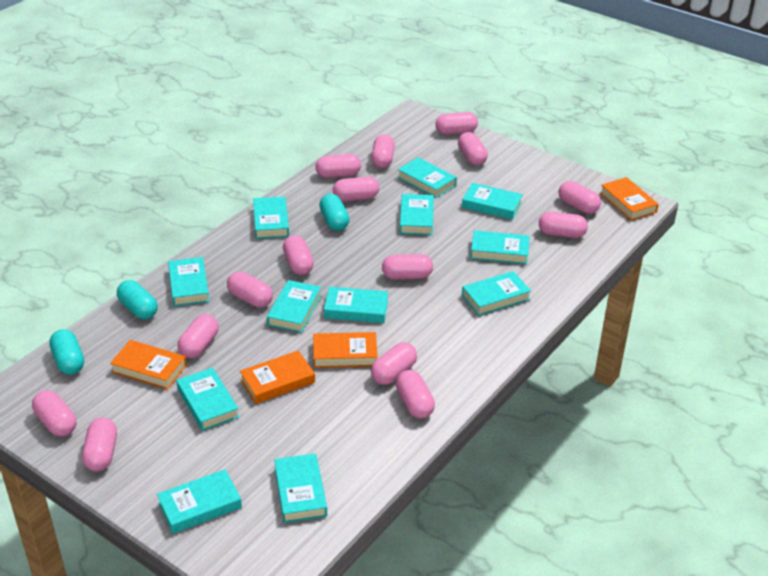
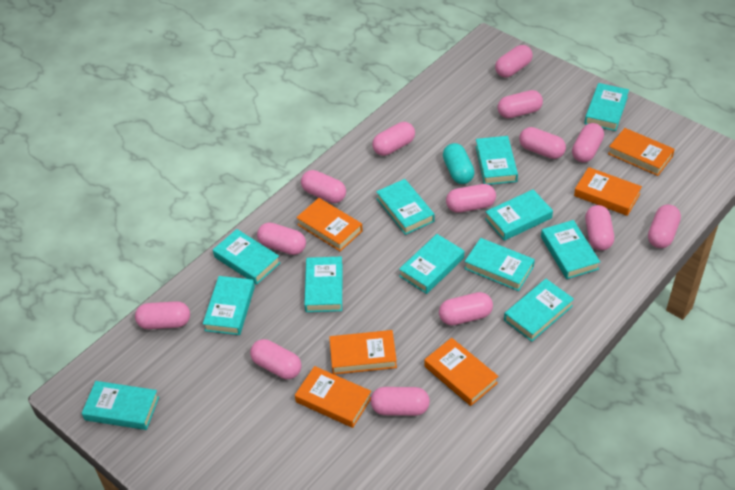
orange book: 4 -> 6
pink capsule: 15 -> 14
turquoise capsule: 3 -> 1

